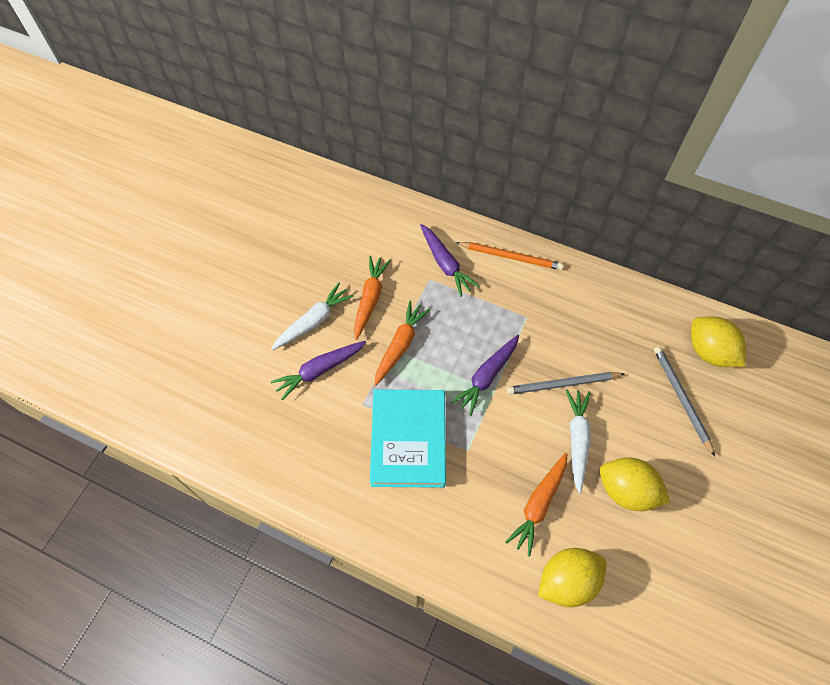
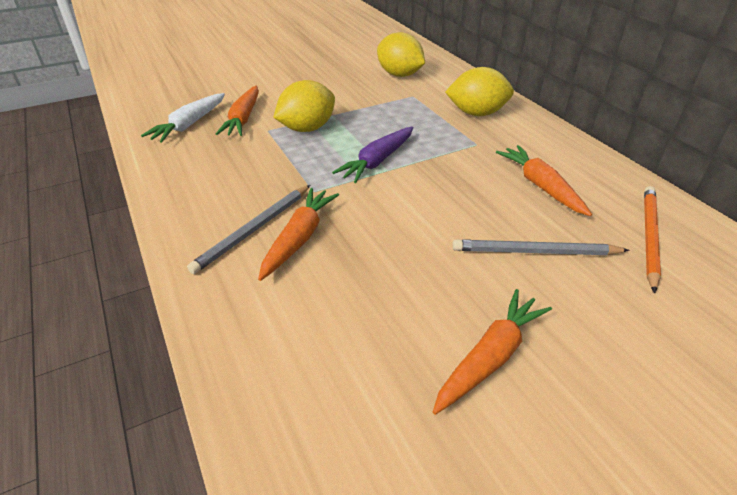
orange carrot: 3 -> 4
purple carrot: 3 -> 1
turquoise book: 1 -> 0
white carrot: 2 -> 1

